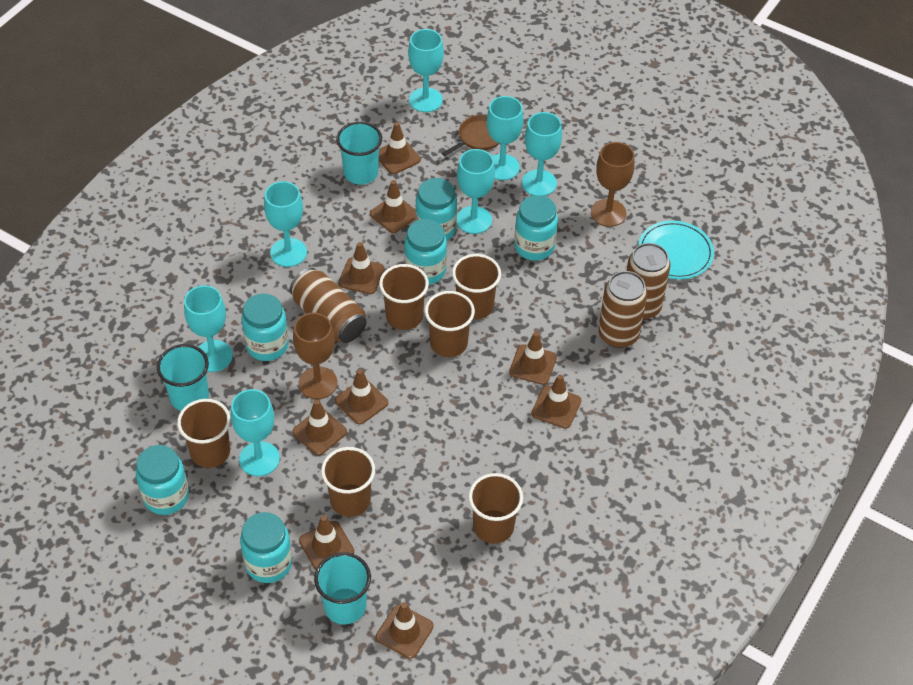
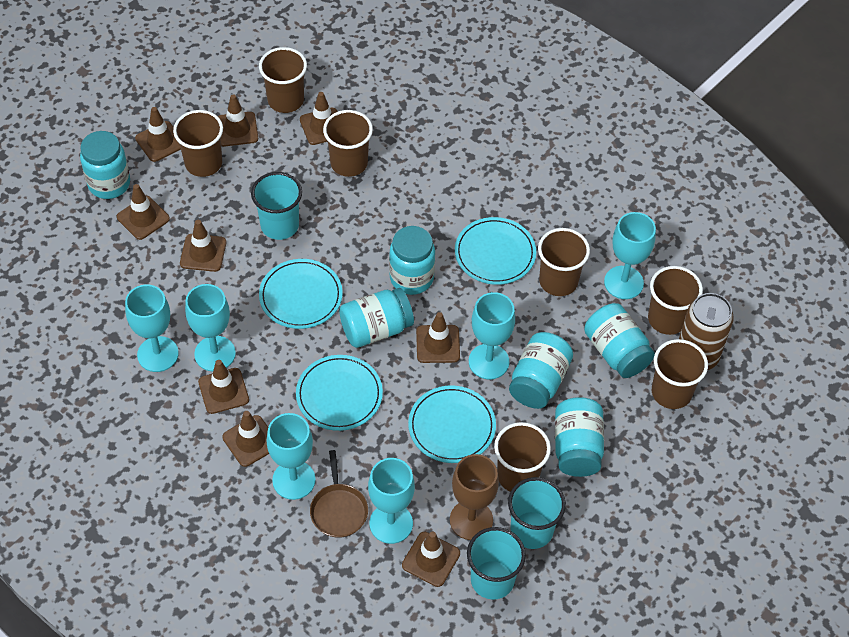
brown can: 3 -> 1
brown cup: 6 -> 7
brown goblet: 2 -> 1
turquoise goblet: 7 -> 6
turquoise plate: 1 -> 4

